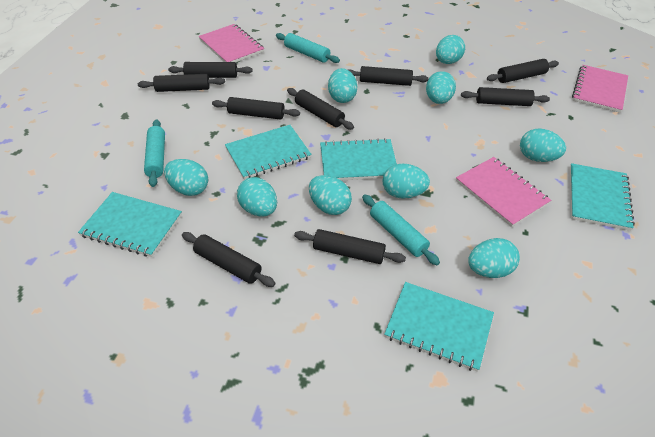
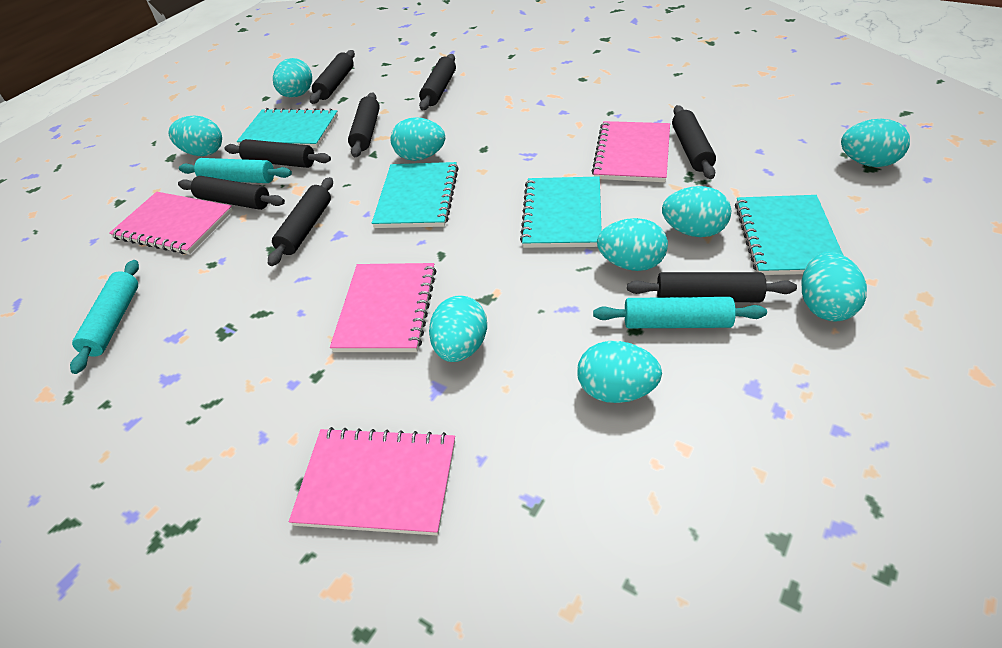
black rolling pin: 9 -> 8
pink notebook: 3 -> 4
turquoise notebook: 5 -> 4

